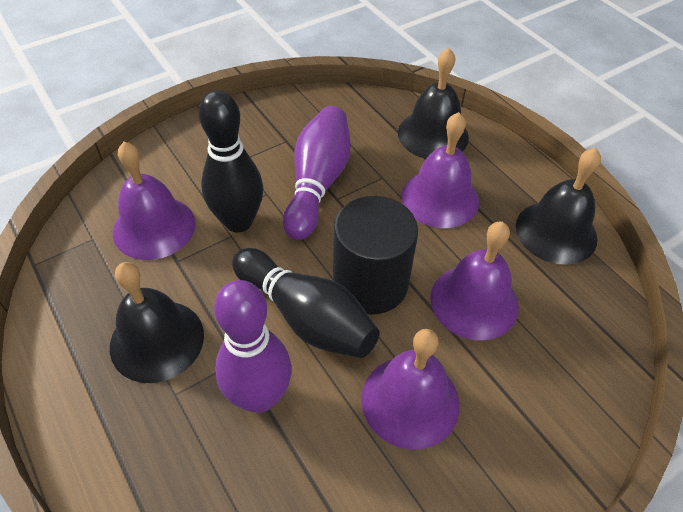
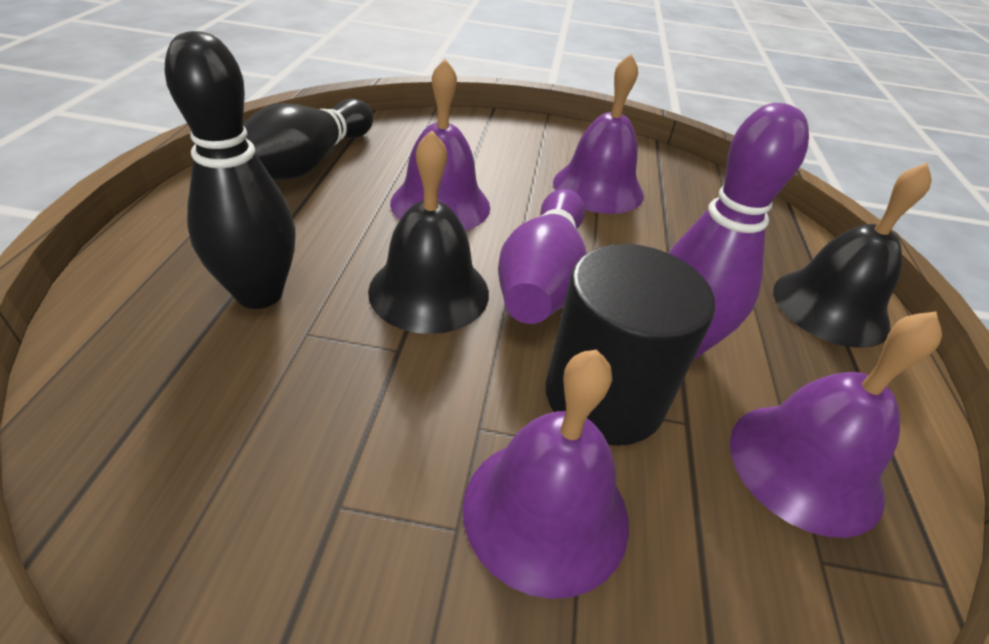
black bell: 3 -> 2

